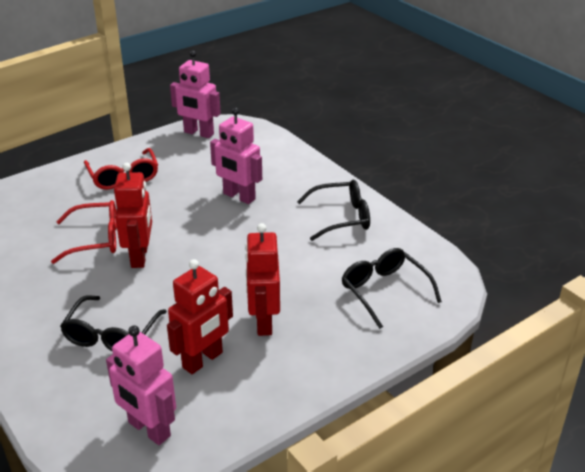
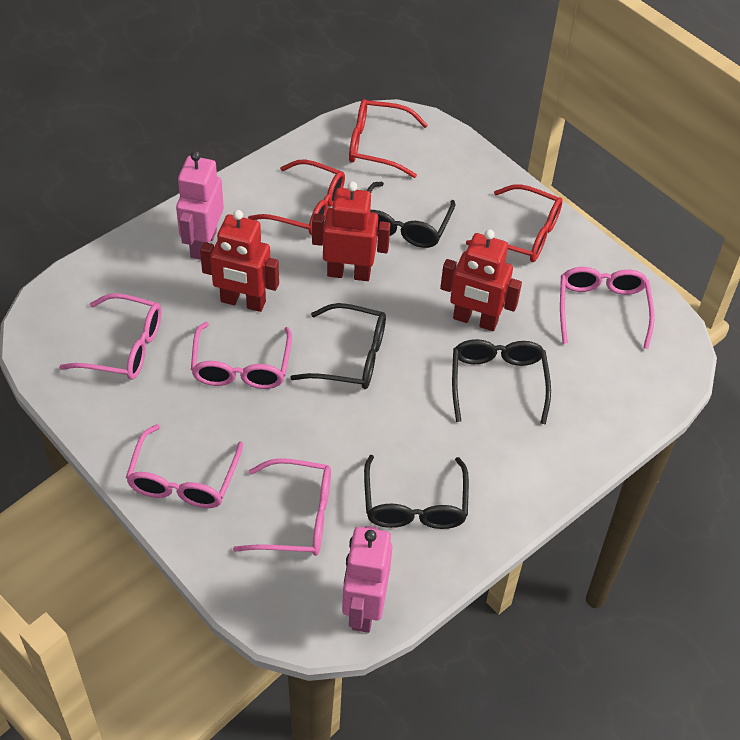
black glasses: 3 -> 4
pink glasses: 0 -> 5
pink robot: 3 -> 2
red glasses: 2 -> 3

